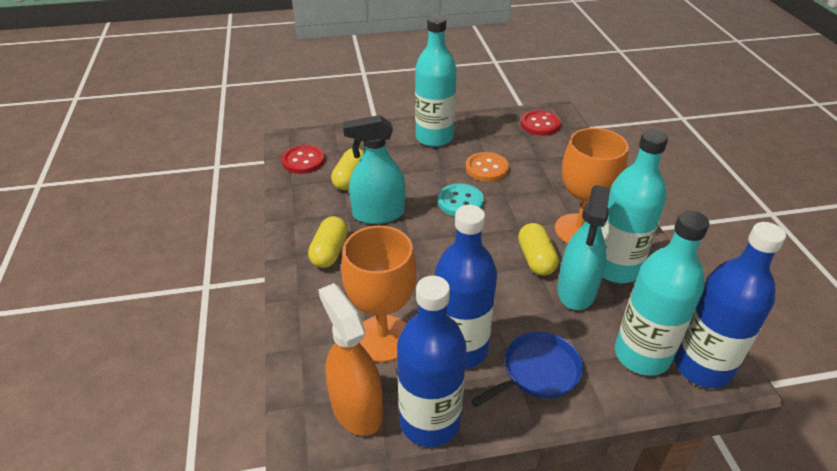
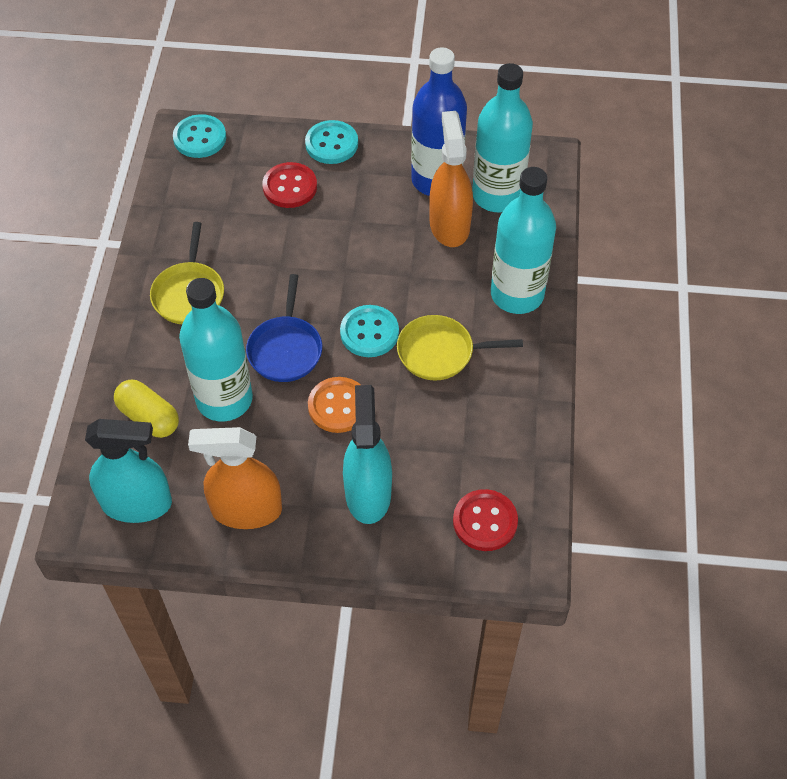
blue bottle: 3 -> 1
orange goblet: 2 -> 0
orange spray bottle: 1 -> 2
turquoise button: 1 -> 3
yellow capsule: 3 -> 1
yellow pan: 0 -> 2

